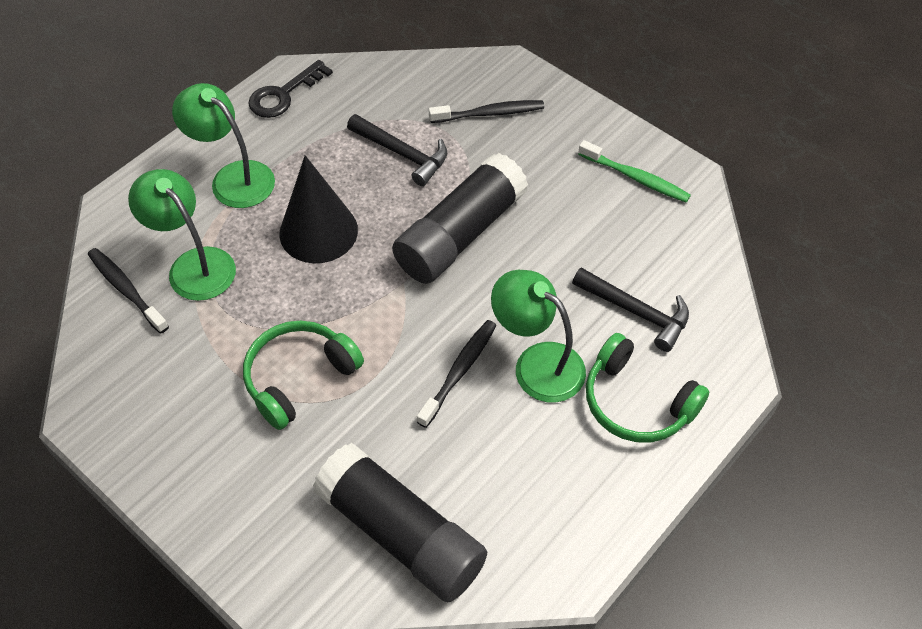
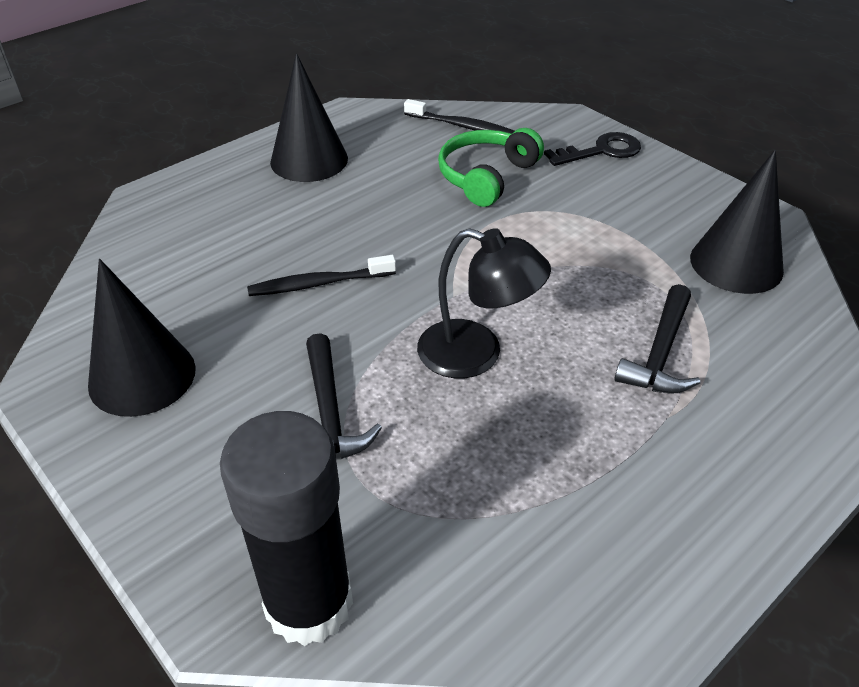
black cone: 1 -> 3
black glue stick: 2 -> 1
black lamp: 0 -> 1
black toothbrush: 3 -> 2
green headphones: 2 -> 1
green lamp: 3 -> 0
green toothbrush: 1 -> 0

